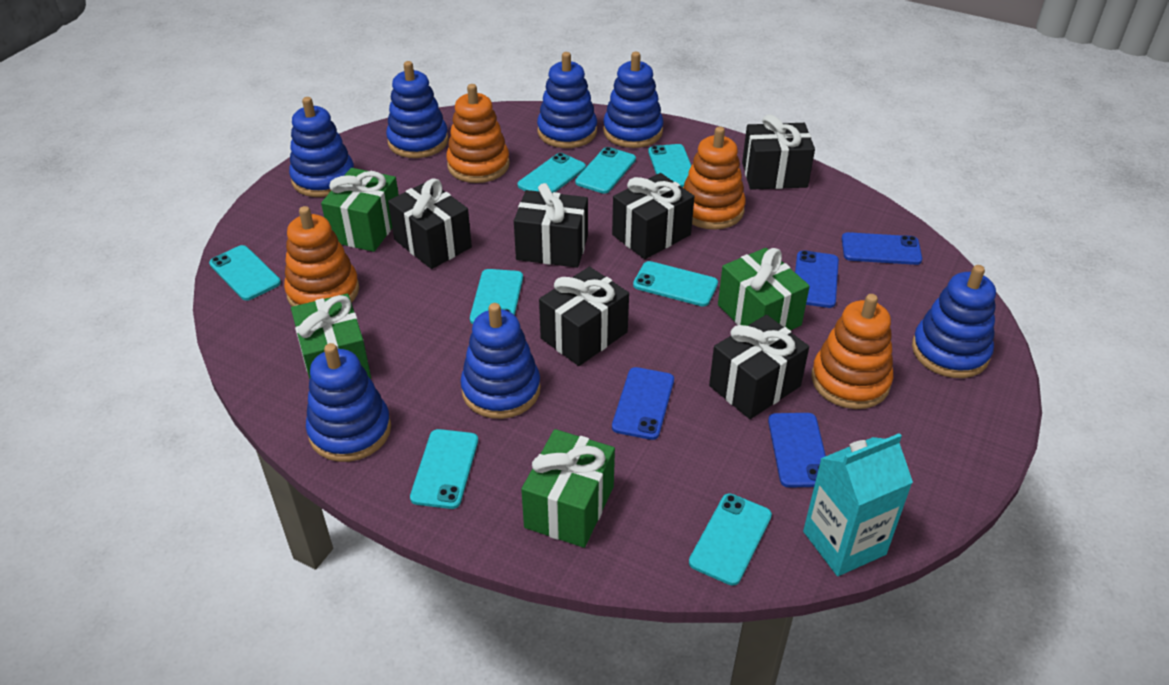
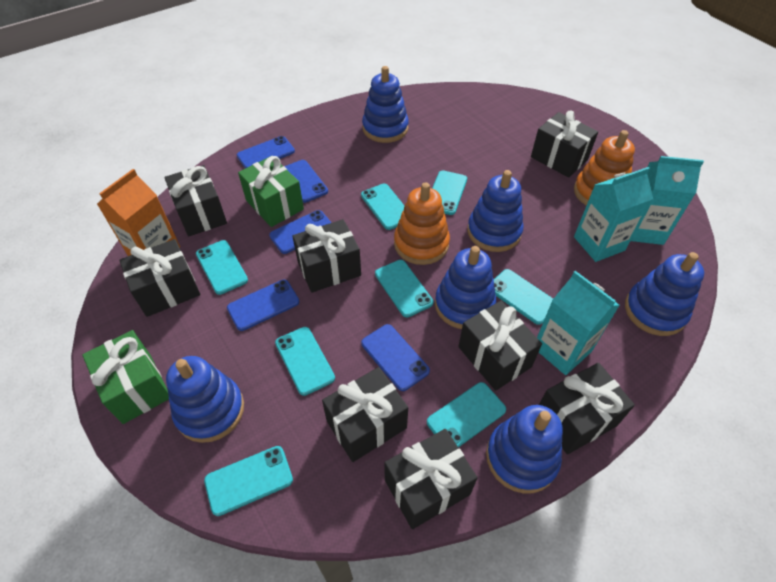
black gift: 6 -> 8
blue phone: 4 -> 5
blue stacking toy: 7 -> 6
green gift: 4 -> 2
orange carton: 0 -> 1
orange stacking toy: 4 -> 2
turquoise carton: 1 -> 3

